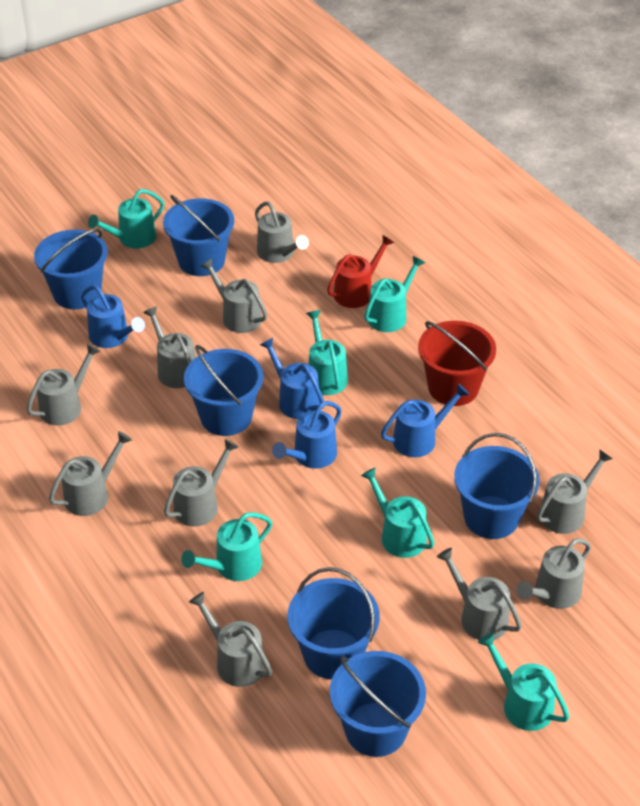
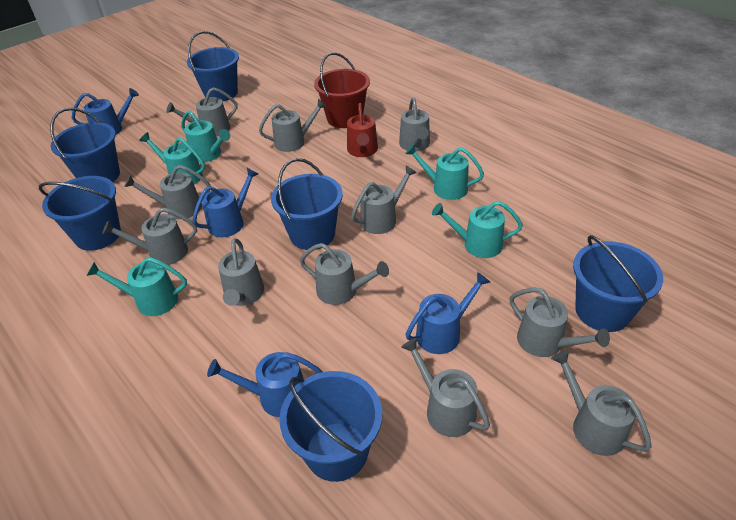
grey watering can: 10 -> 11
turquoise watering can: 6 -> 5

